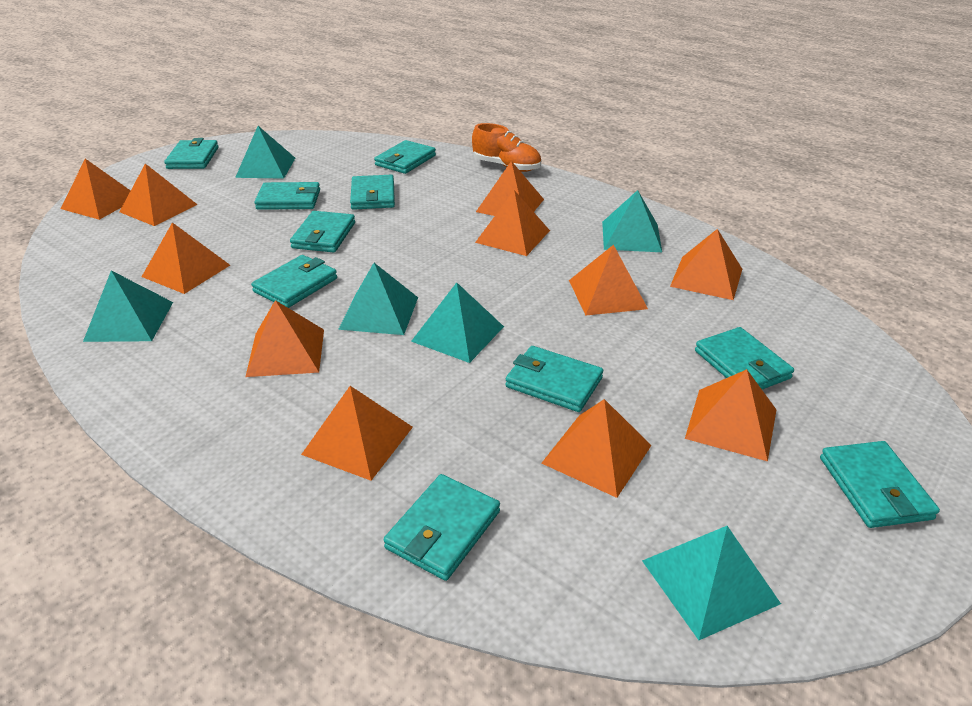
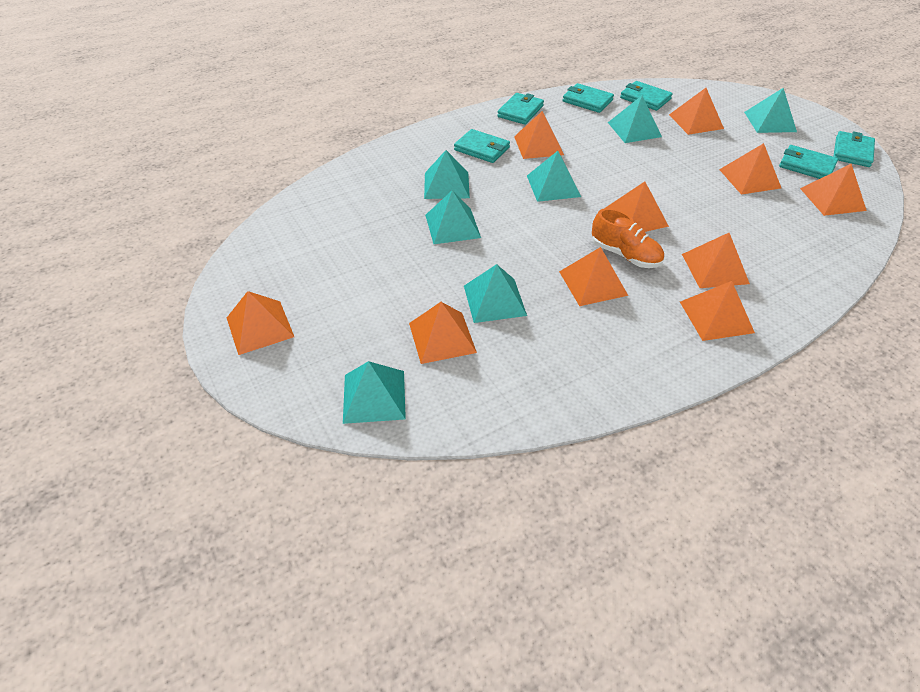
orange pyramid: 11 -> 10
turquoise pyramid: 6 -> 7
turquoise wallet: 10 -> 6

